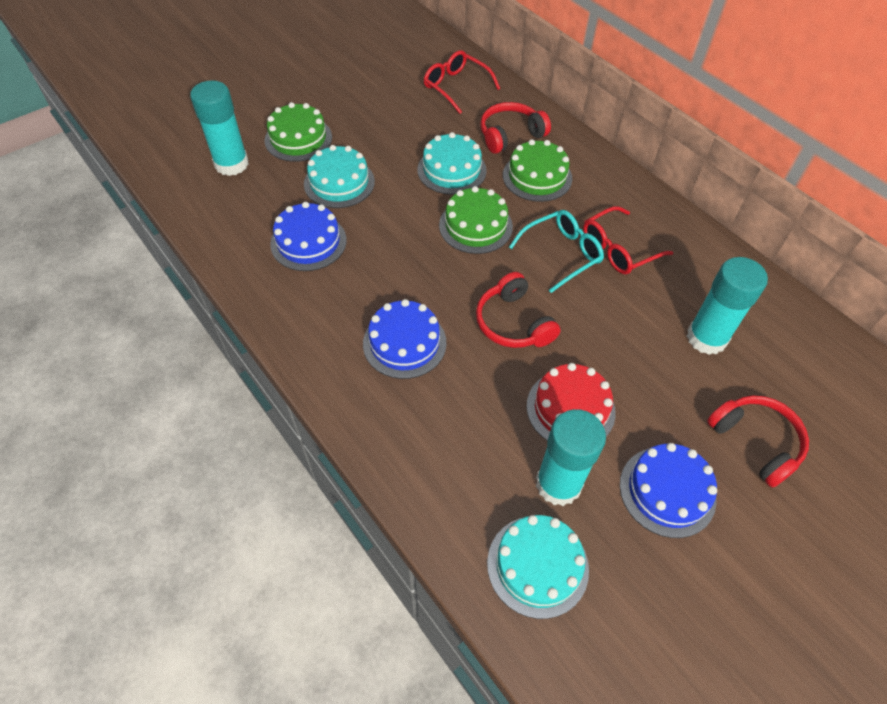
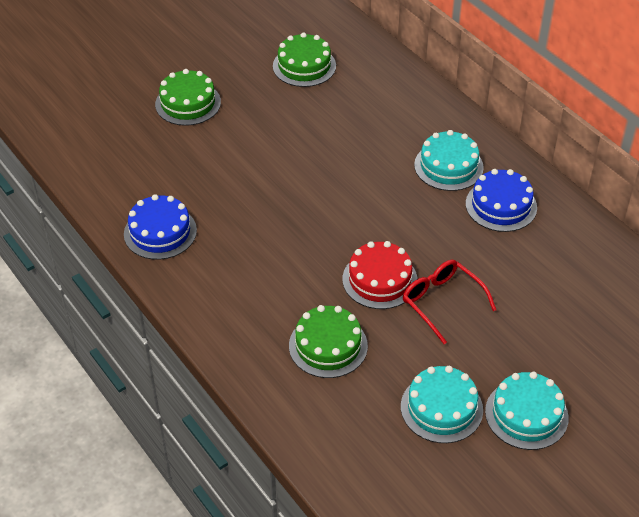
blue cake: 3 -> 2
red glasses: 2 -> 1
red headphones: 3 -> 0
turquoise glasses: 1 -> 0
turquoise glue stick: 3 -> 0

